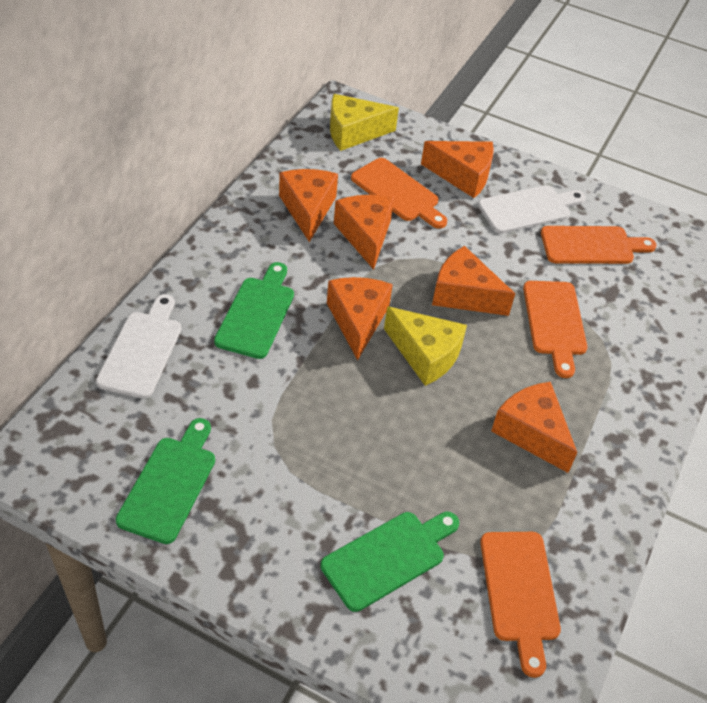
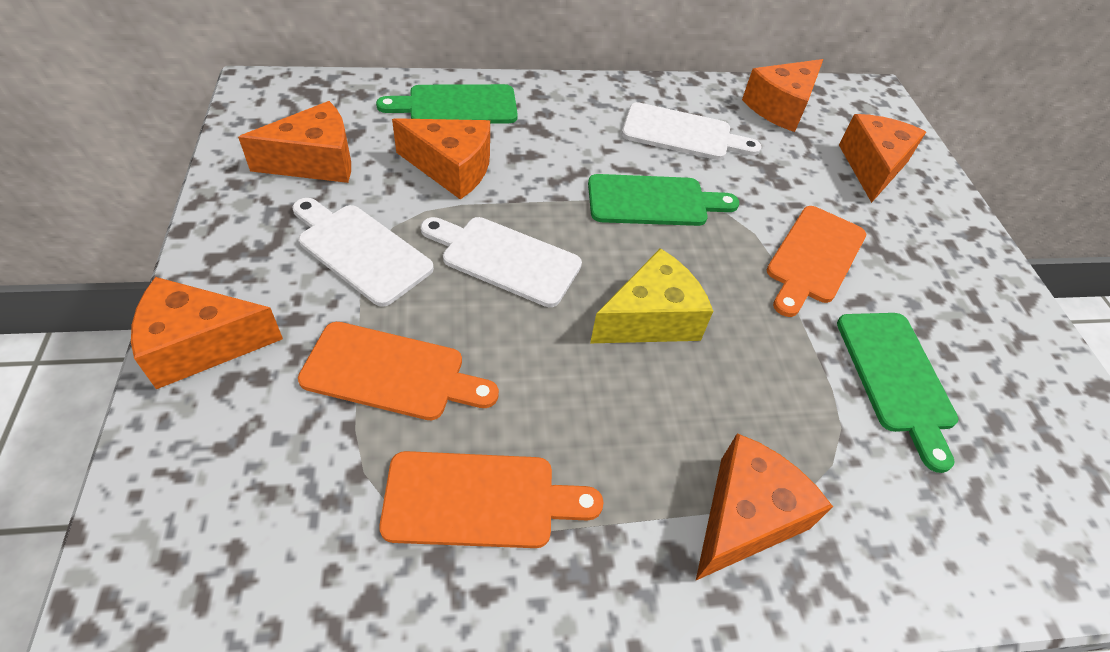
orange cutting board: 4 -> 3
white cutting board: 2 -> 3
yellow cheese: 2 -> 1

